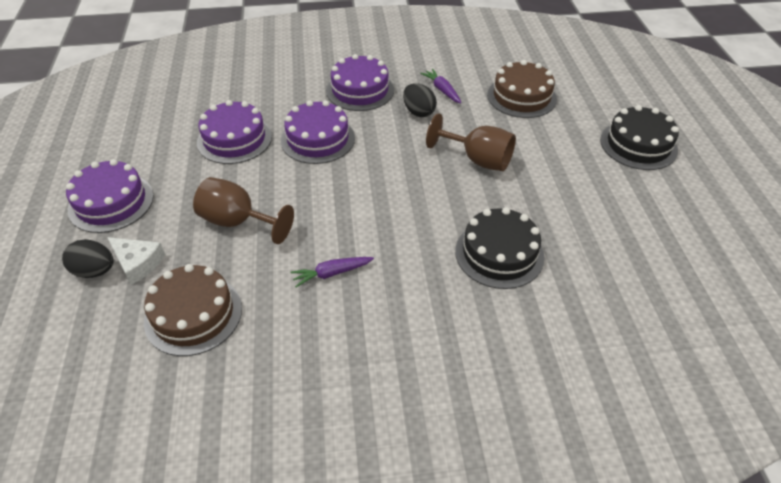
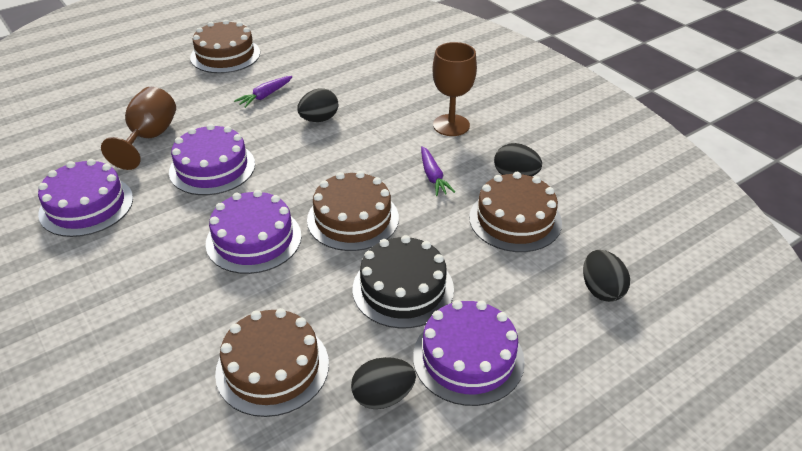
black cake: 2 -> 1
black egg: 2 -> 4
brown cake: 2 -> 4
white cheese: 1 -> 0

